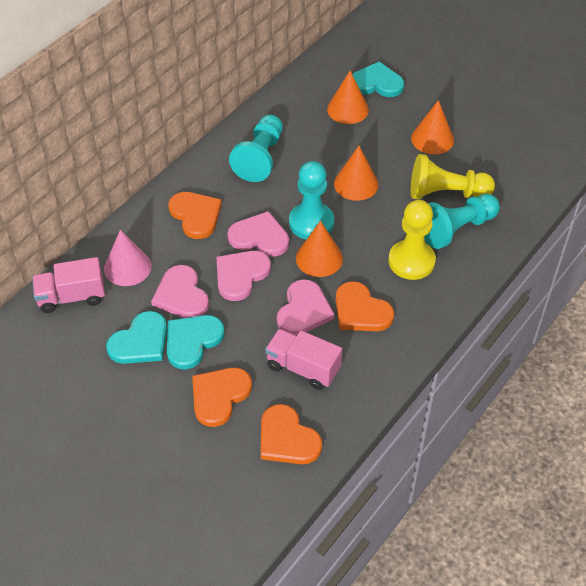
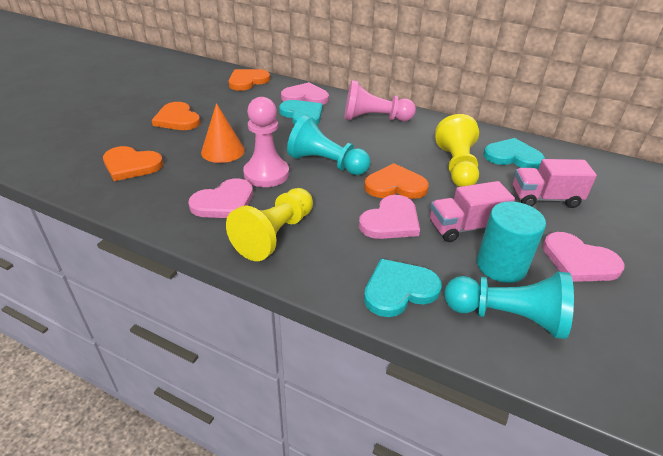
orange cone: 4 -> 1
pink cone: 1 -> 0
pink pawn: 0 -> 2
turquoise cylinder: 0 -> 1
turquoise pawn: 3 -> 2

